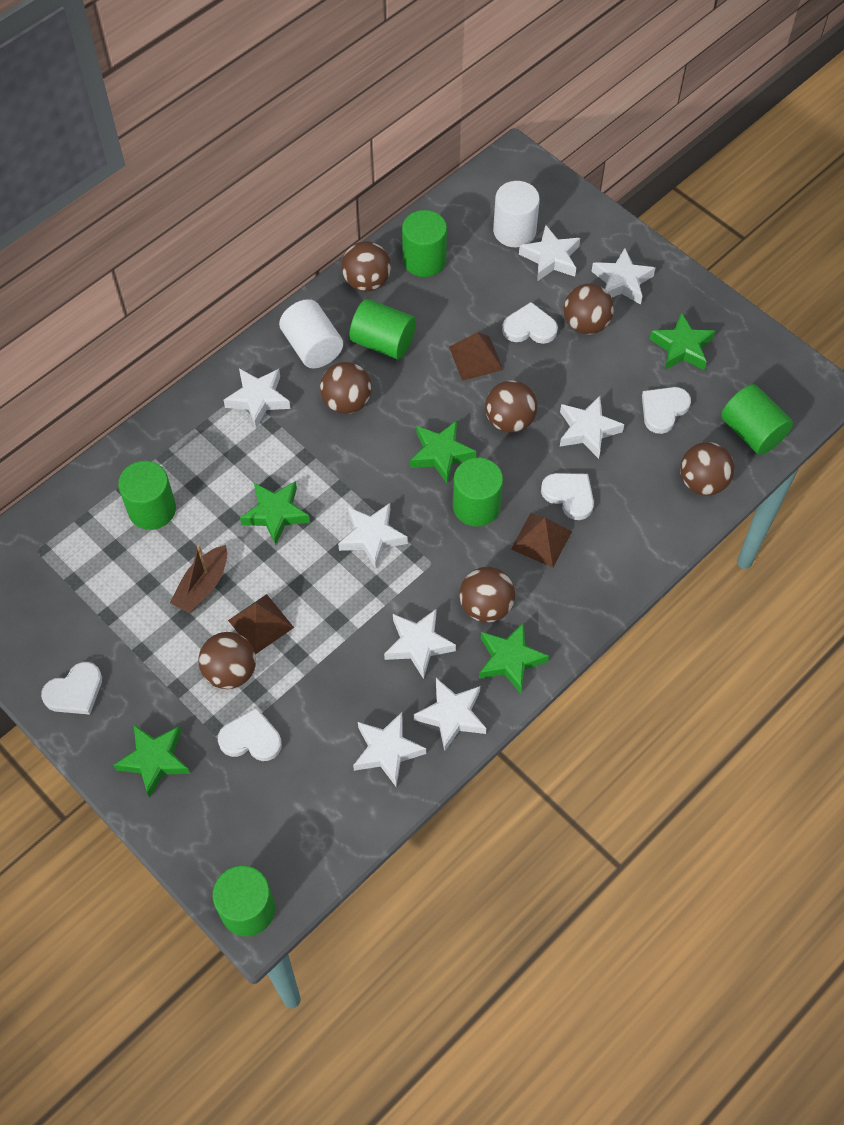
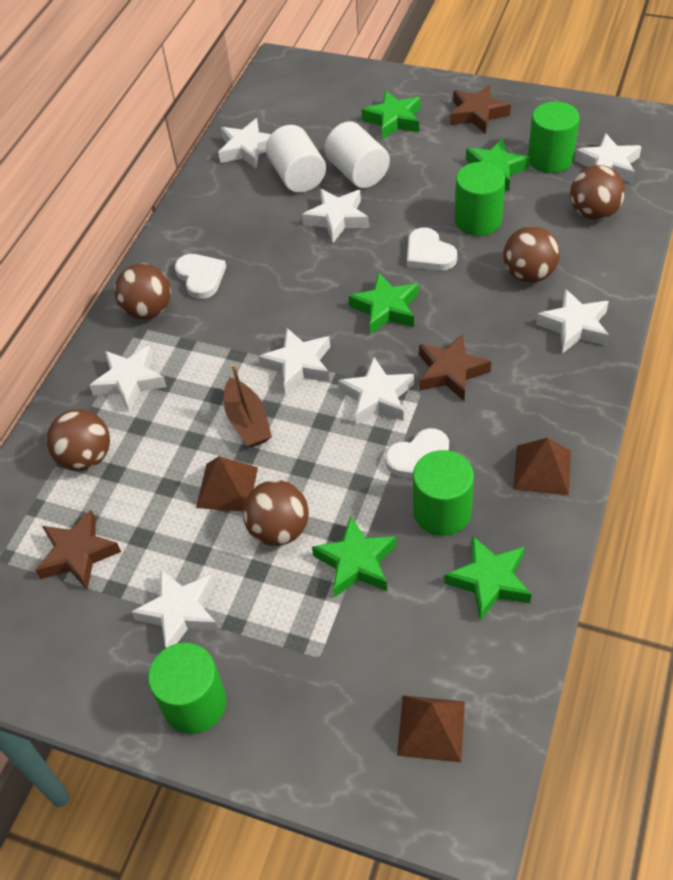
brown ball: 7 -> 5
brown star: 0 -> 3
green cylinder: 6 -> 4
white heart: 5 -> 3

